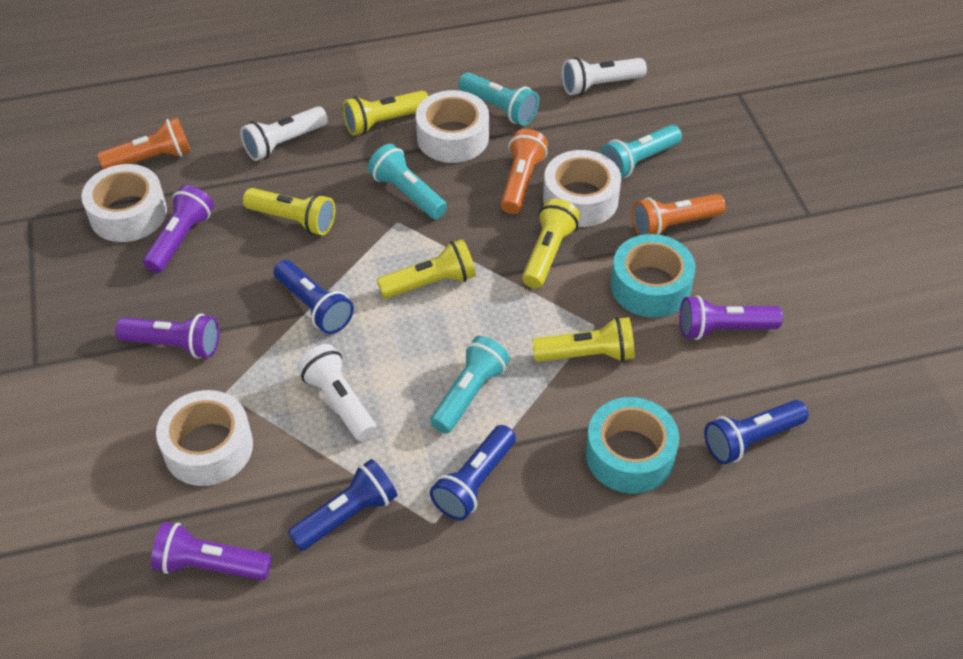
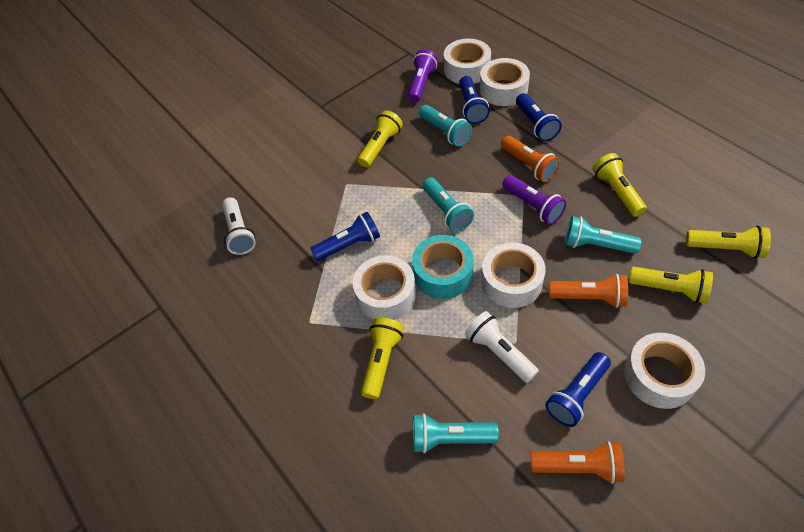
purple flashlight: 4 -> 2
turquoise tape: 2 -> 1
white flashlight: 3 -> 2
white tape: 4 -> 5

